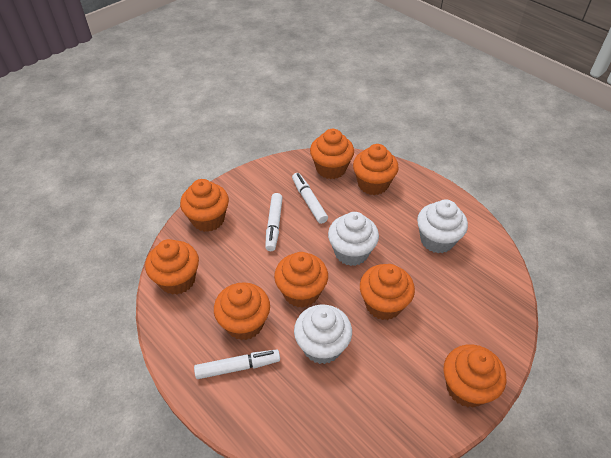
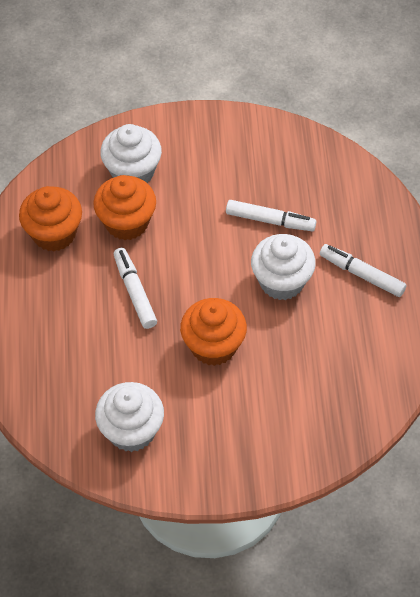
orange cupcake: 8 -> 3

